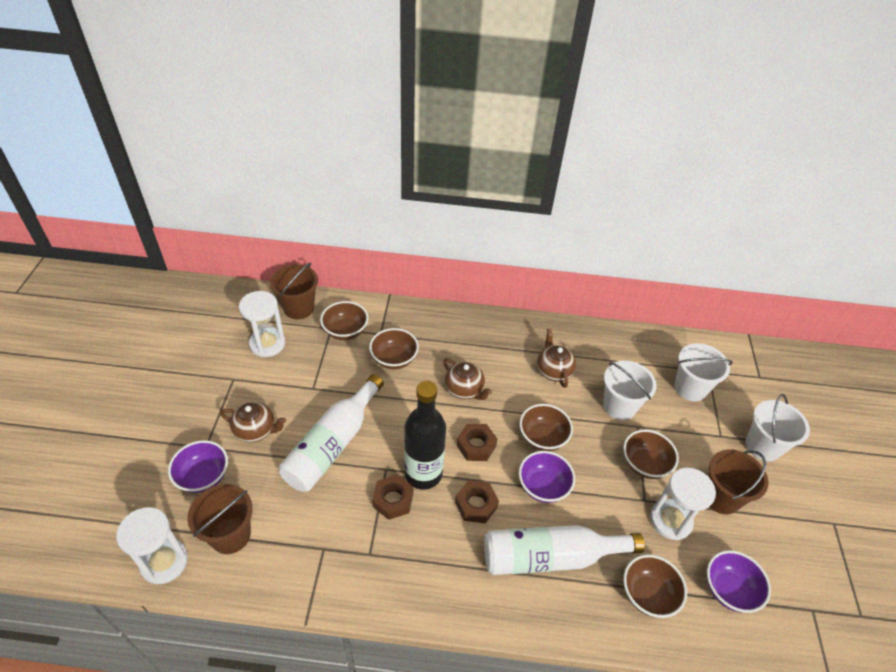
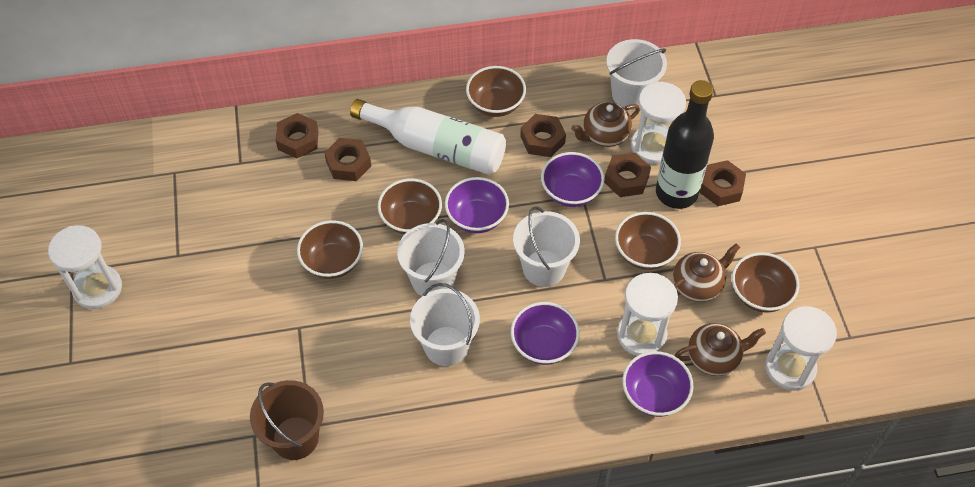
brown bucket: 3 -> 1
brown nut: 3 -> 5
purple bowl: 3 -> 4
white bottle: 2 -> 1
white bucket: 3 -> 4
white hourglass: 3 -> 4

